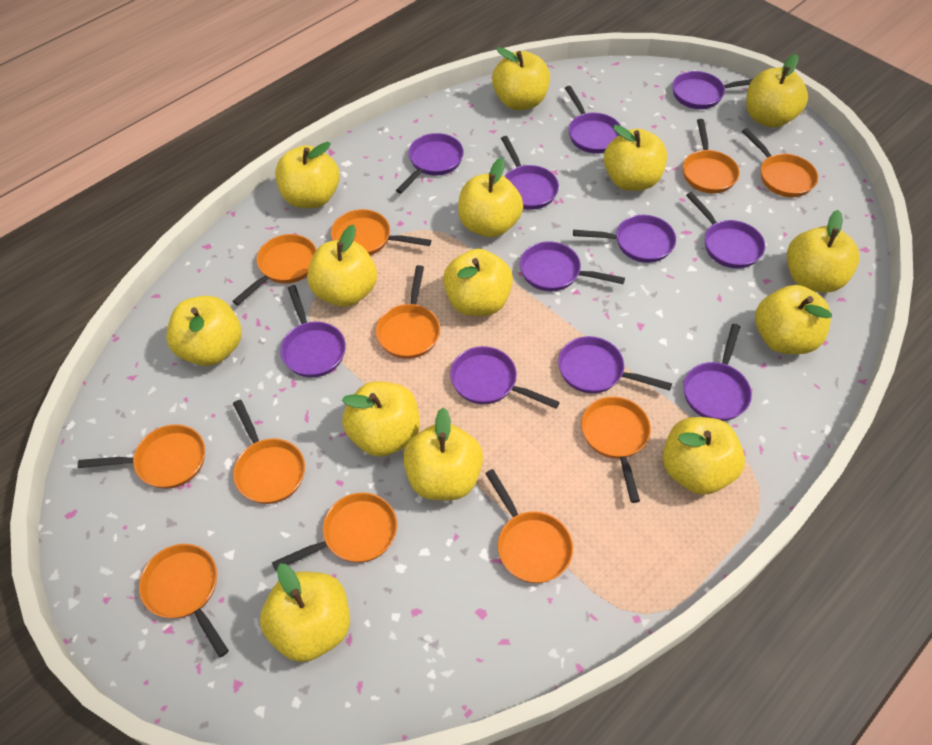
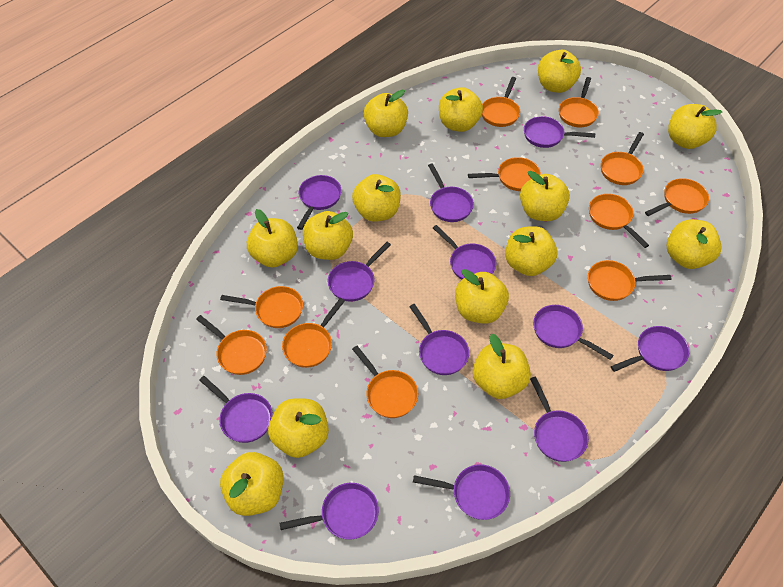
purple pan: 11 -> 12

